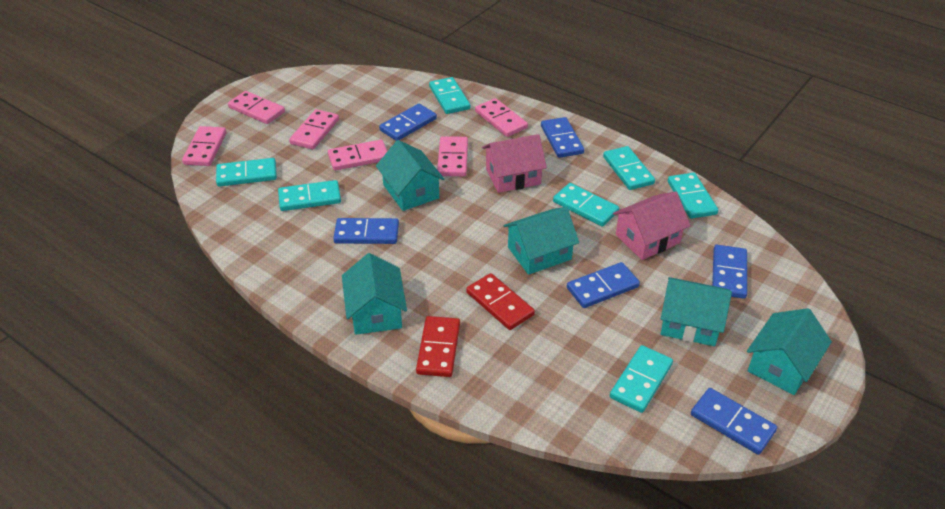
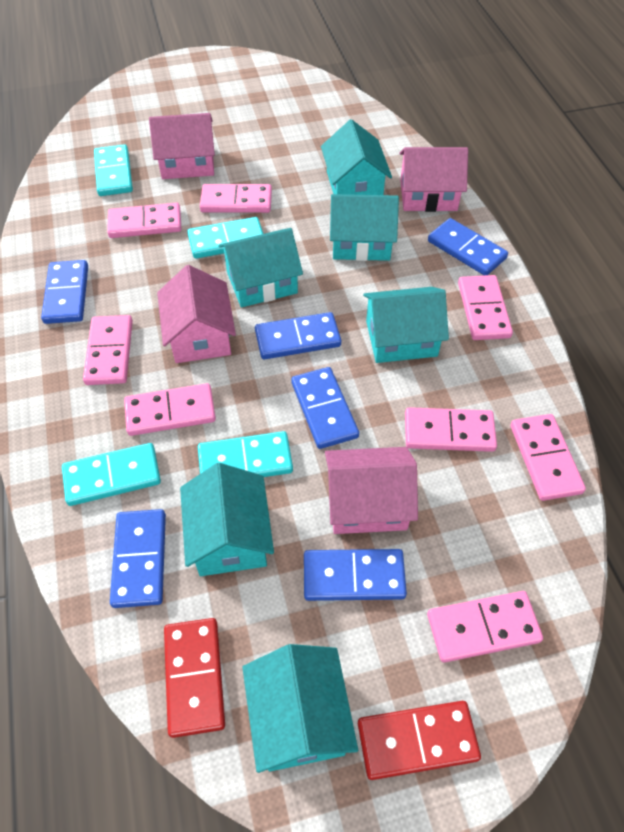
pink domino: 6 -> 8
pink house: 2 -> 4
turquoise domino: 7 -> 4
turquoise house: 5 -> 6

